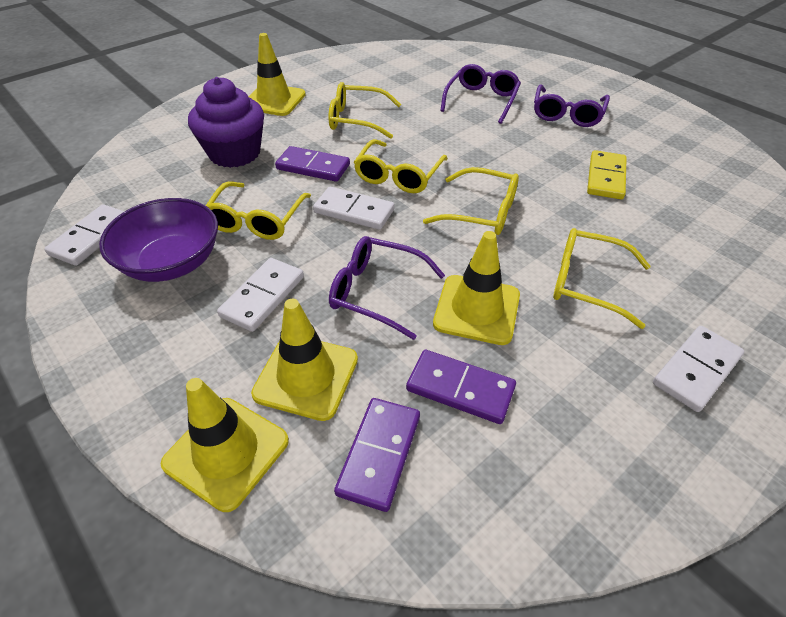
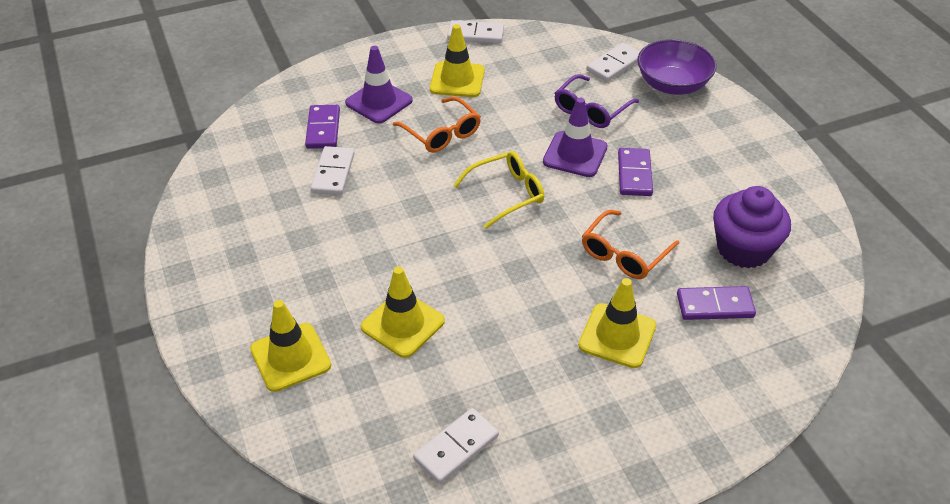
orange glasses: 0 -> 2
purple glasses: 3 -> 1
purple traffic cone: 0 -> 2
yellow domino: 1 -> 0
yellow glasses: 5 -> 1

